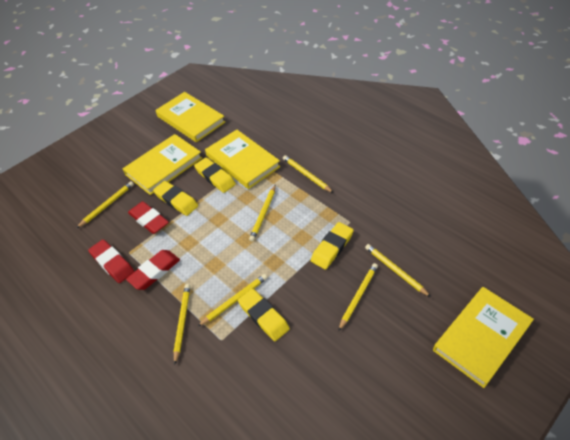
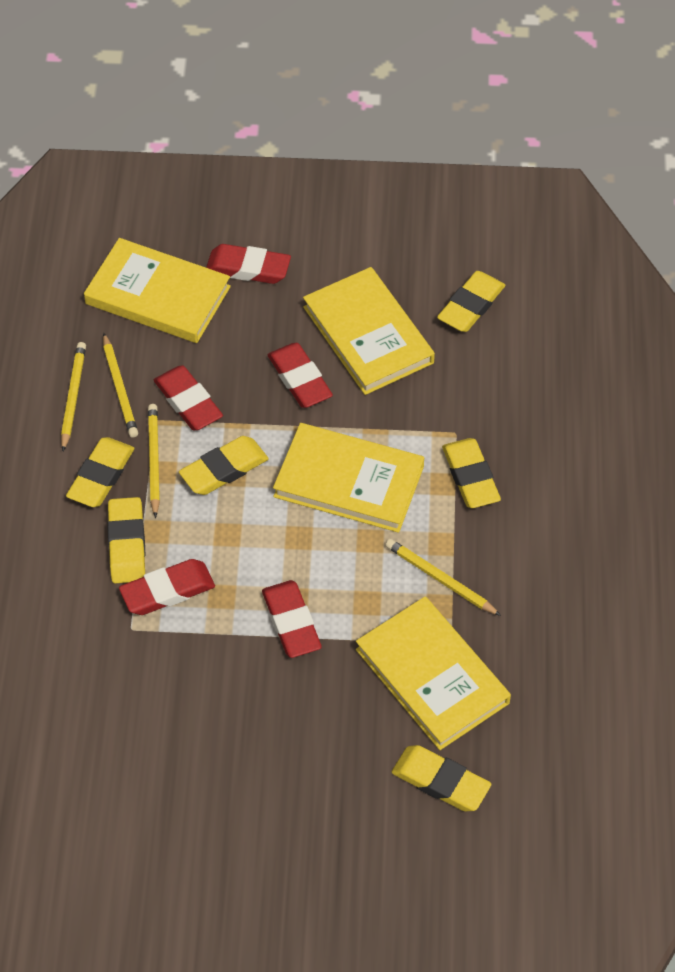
red eraser: 3 -> 5
yellow eraser: 4 -> 6
yellow pencil: 7 -> 4

